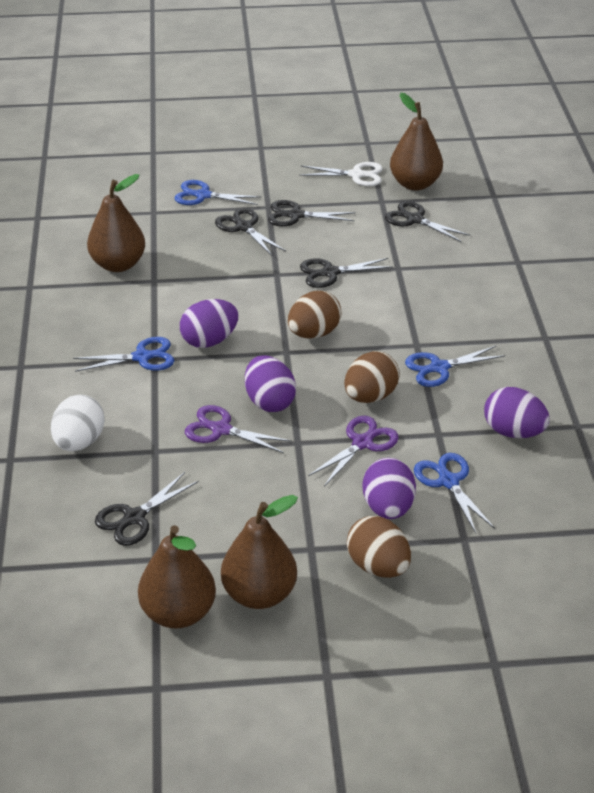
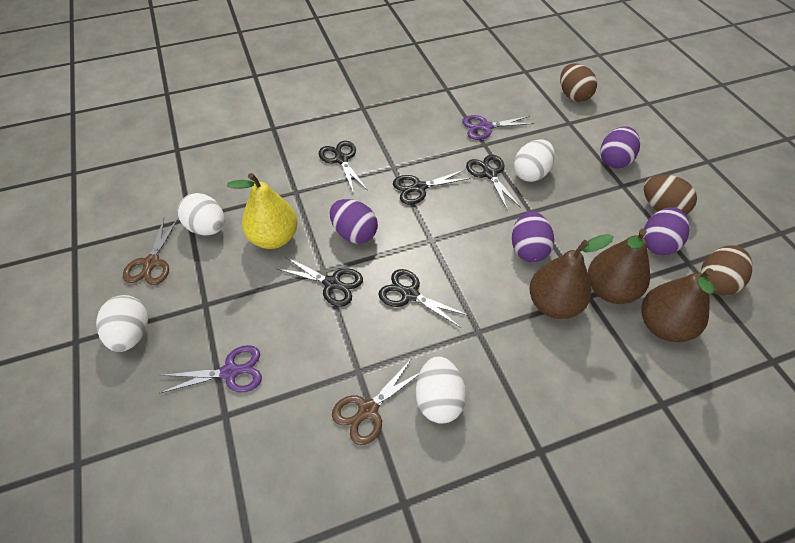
blue scissors: 4 -> 0
brown pear: 4 -> 3
brown scissors: 0 -> 2
white egg: 1 -> 4
white scissors: 1 -> 0
yellow pear: 0 -> 1

